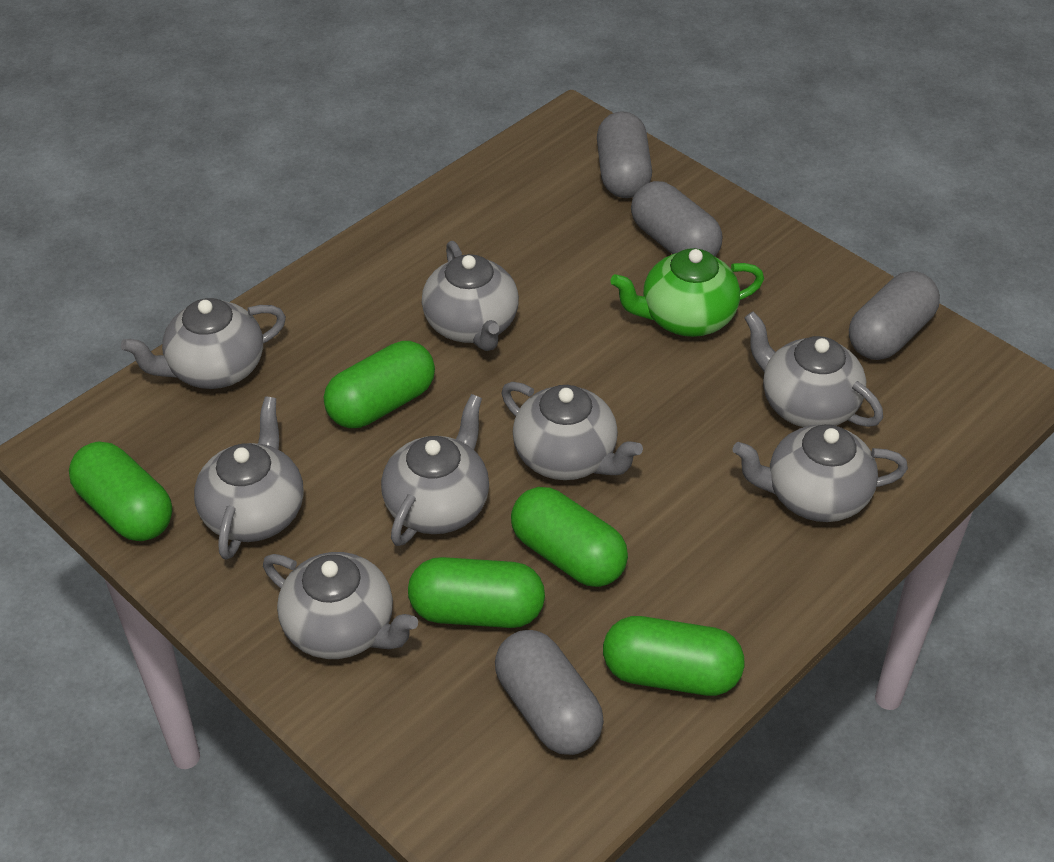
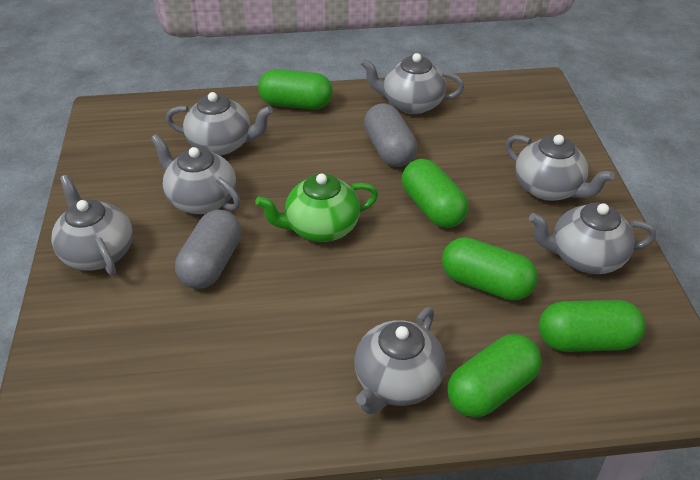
grey capsule: 4 -> 2
grey teapot: 8 -> 7

